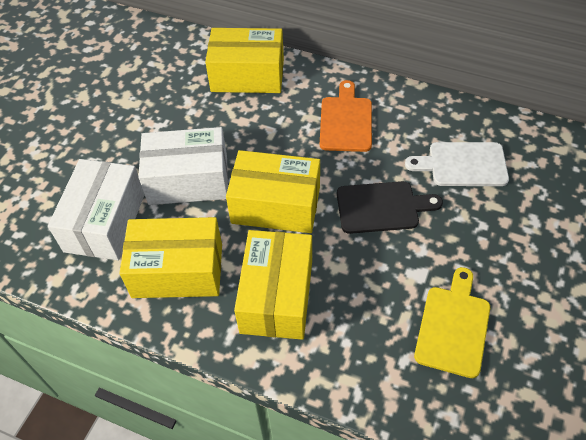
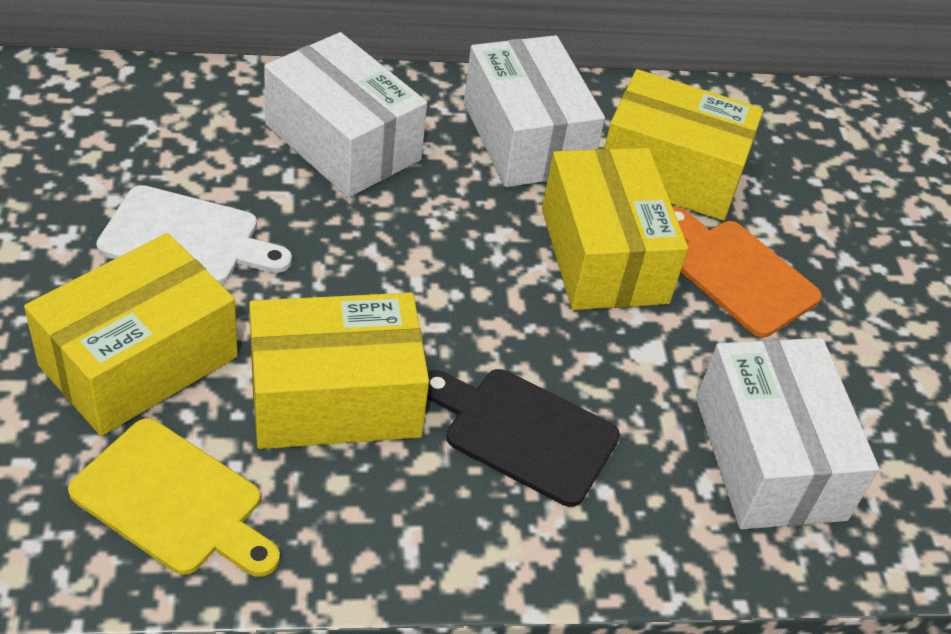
white box: 2 -> 3

